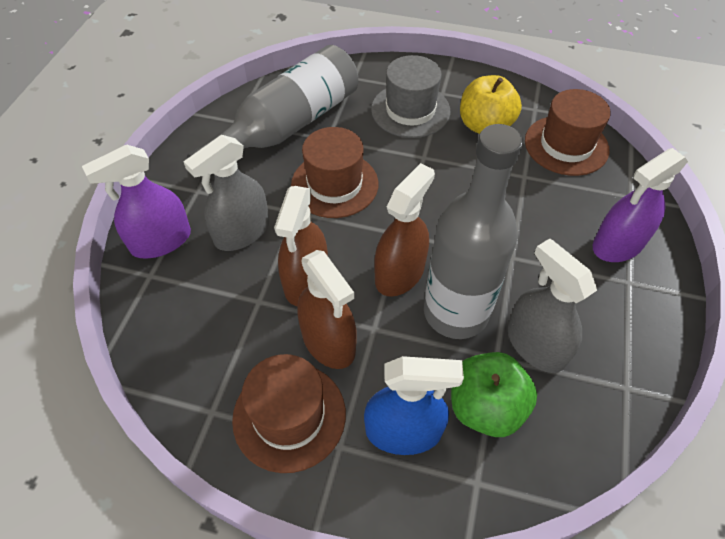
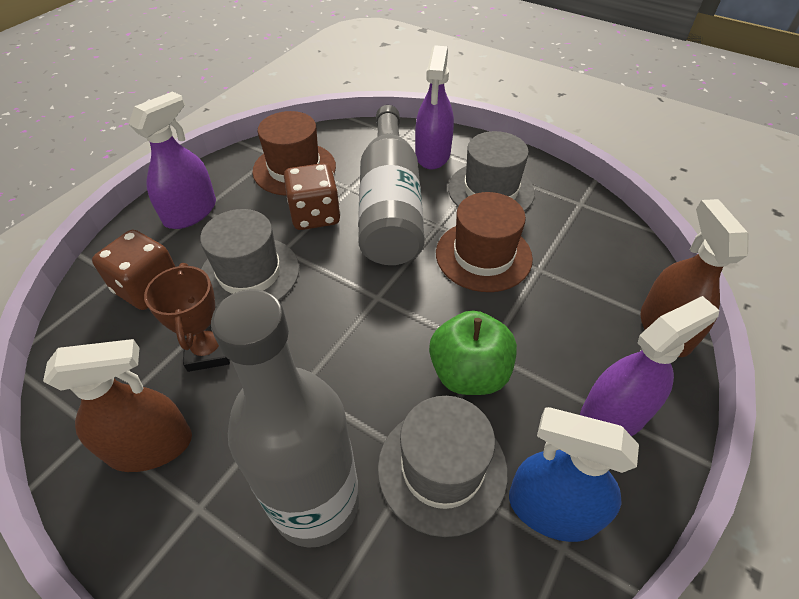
brown dice: 0 -> 2
brown hat: 3 -> 2
brown spray bottle: 3 -> 2
brown trophy: 0 -> 1
grey hat: 1 -> 3
grey spray bottle: 2 -> 0
purple spray bottle: 2 -> 3
yellow apple: 1 -> 0

